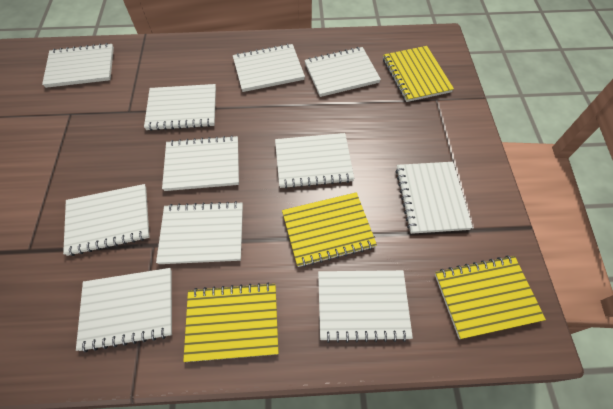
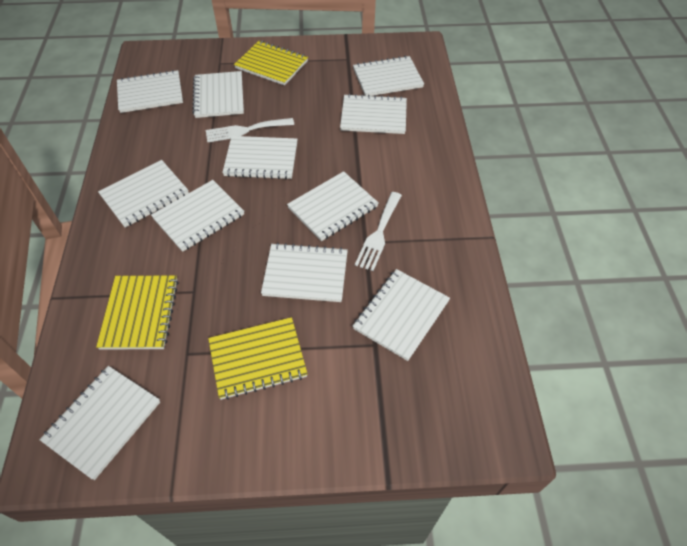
white fork: 0 -> 2
yellow notebook: 4 -> 3

